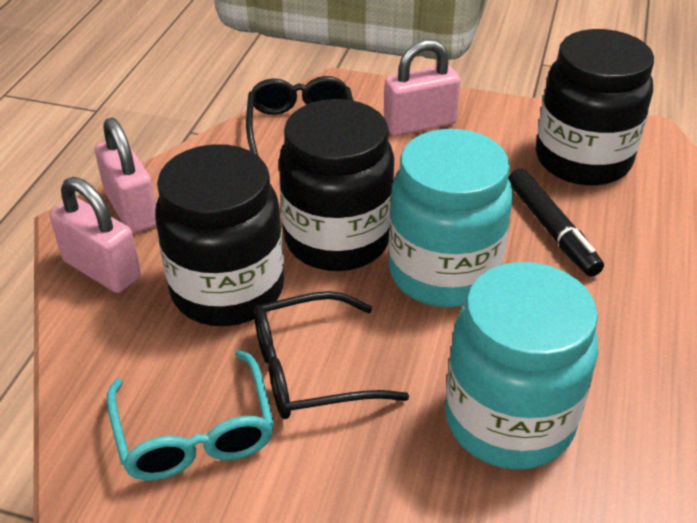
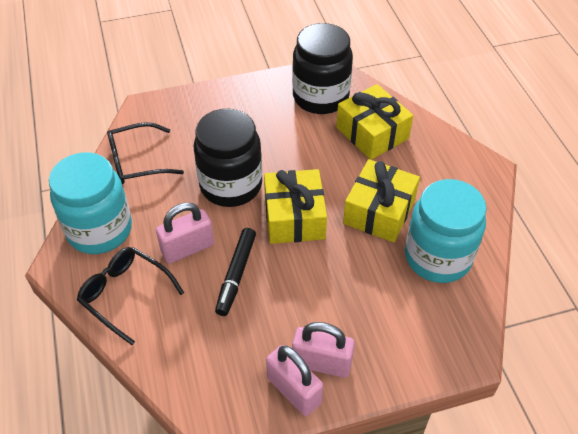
black jar: 3 -> 2
turquoise glasses: 1 -> 0
yellow gift: 0 -> 3

